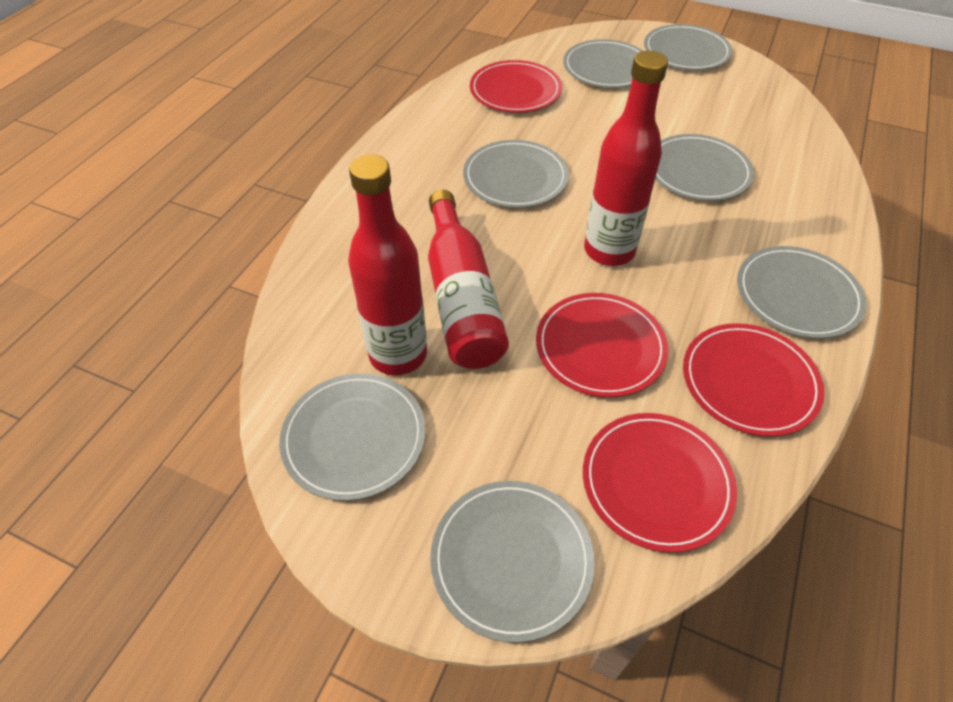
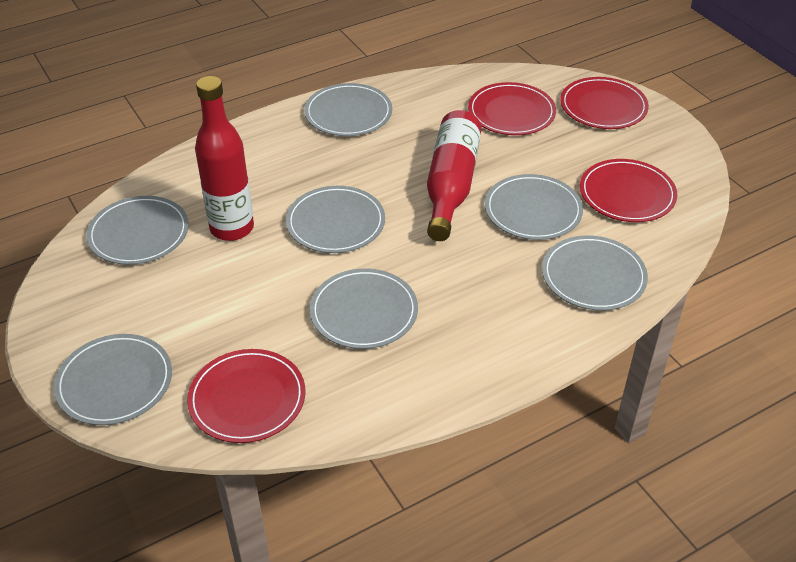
red bottle: 3 -> 2

